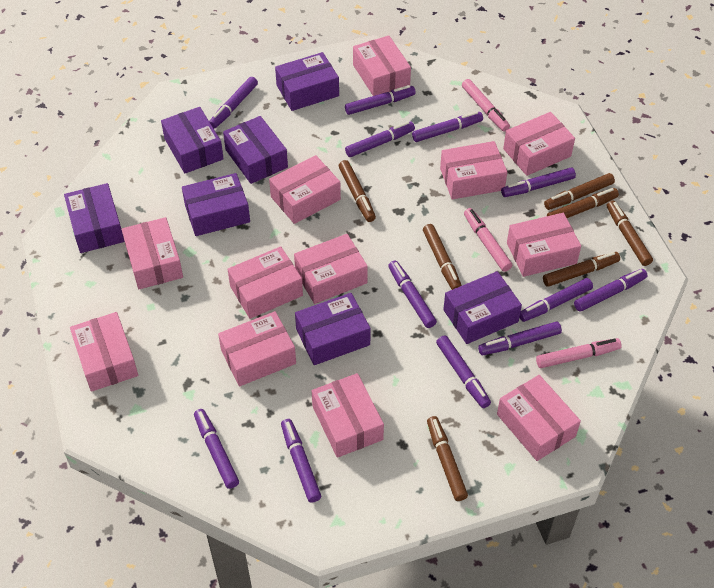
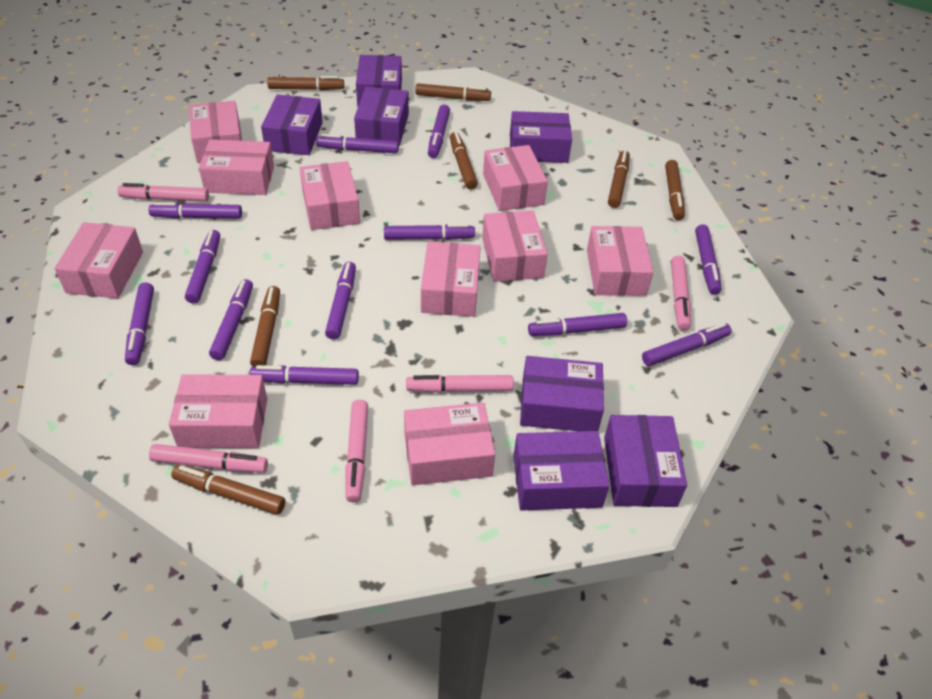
pink box: 12 -> 10
pink marker: 3 -> 5

